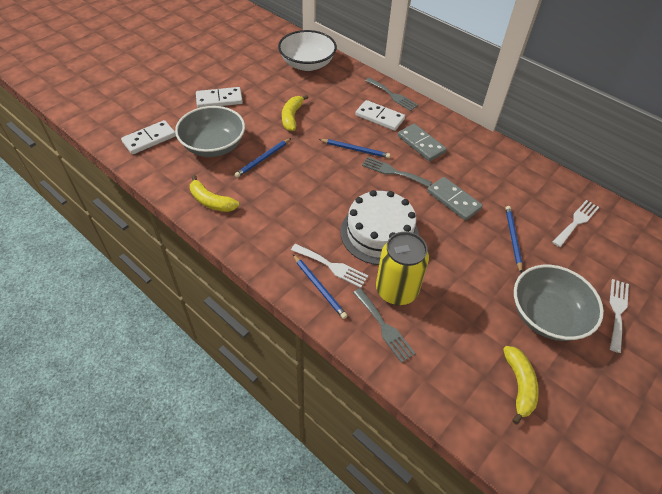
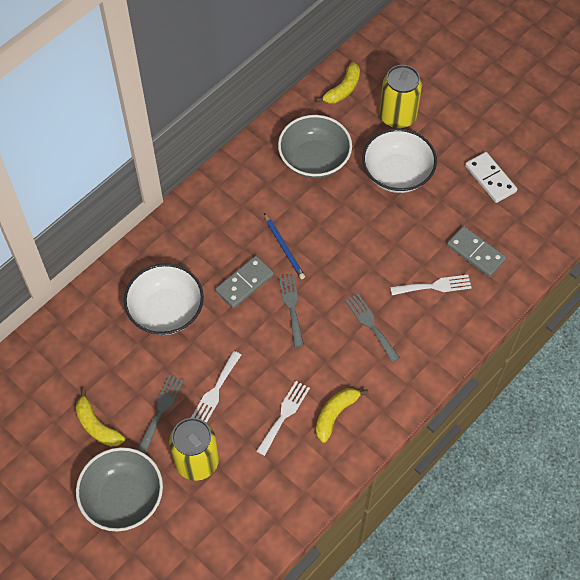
blue pencil: 4 -> 1
white bowl: 1 -> 2
white cake: 1 -> 0
white domino: 3 -> 1
yellow can: 1 -> 2

